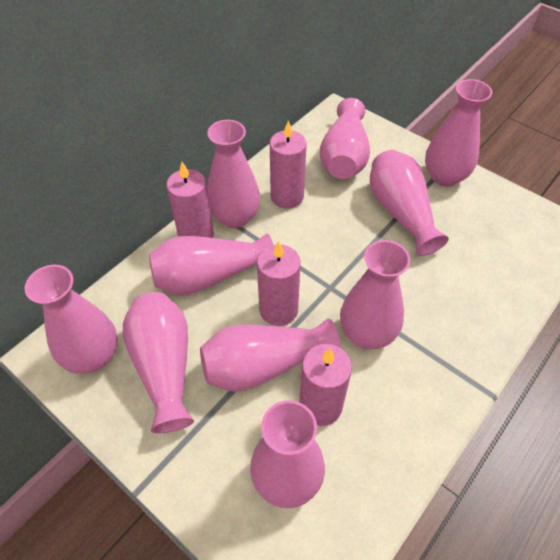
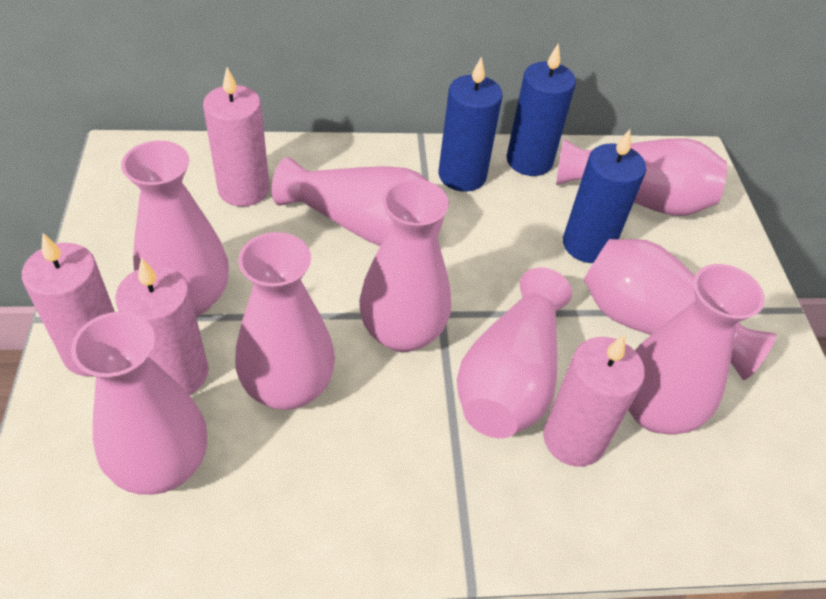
blue candle: 0 -> 3
pink vase: 10 -> 9

